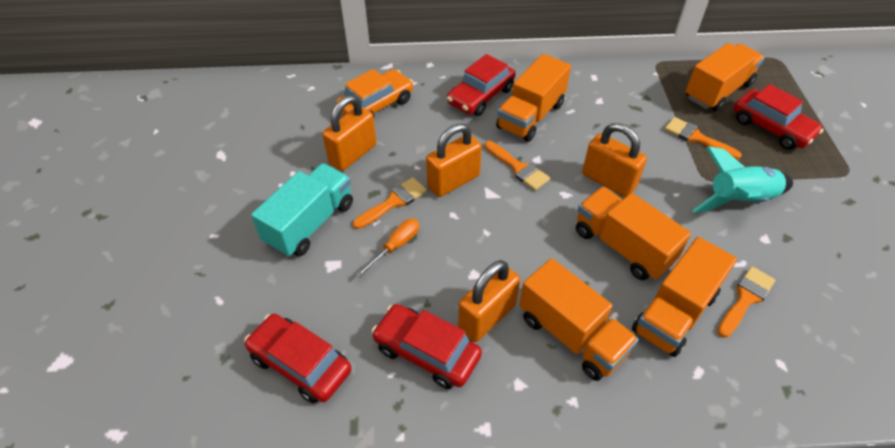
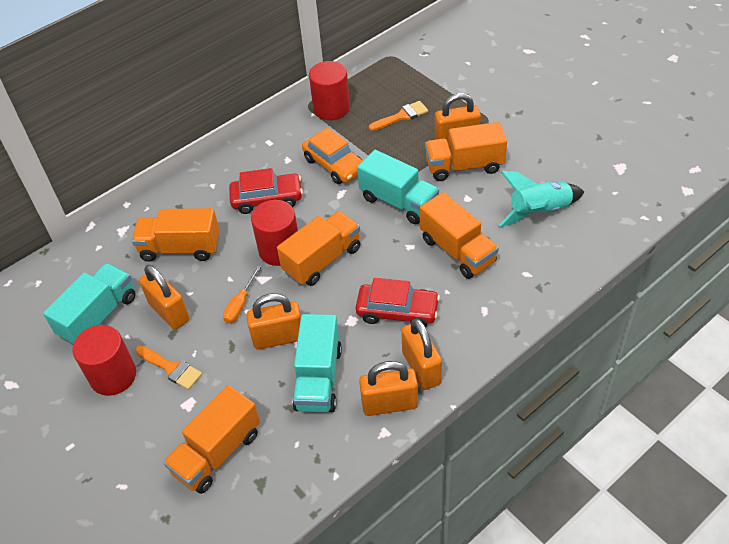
orange brush: 4 -> 2
orange padlock: 4 -> 5
red car: 4 -> 2
red cylinder: 0 -> 3
turquoise truck: 1 -> 3

